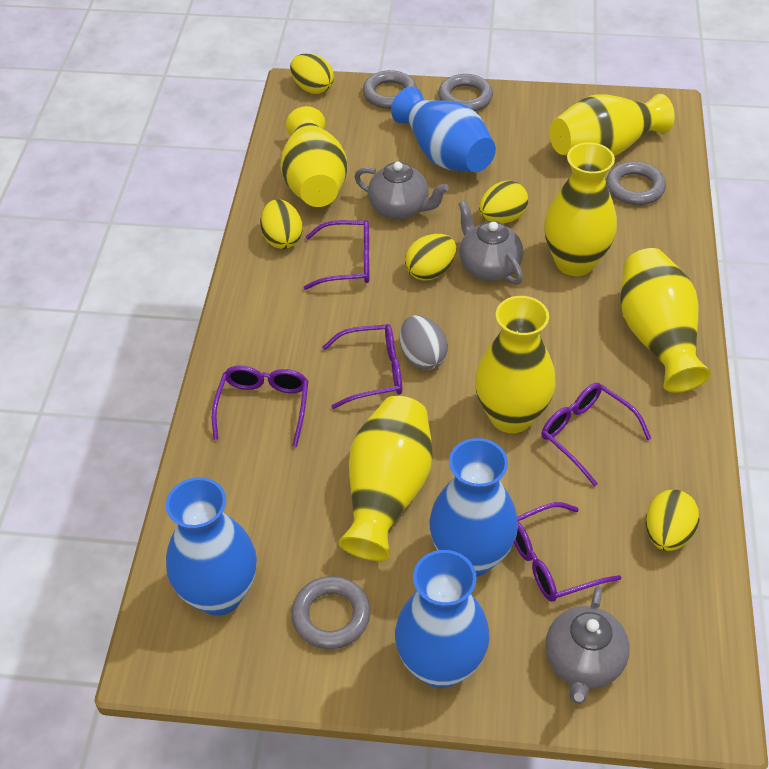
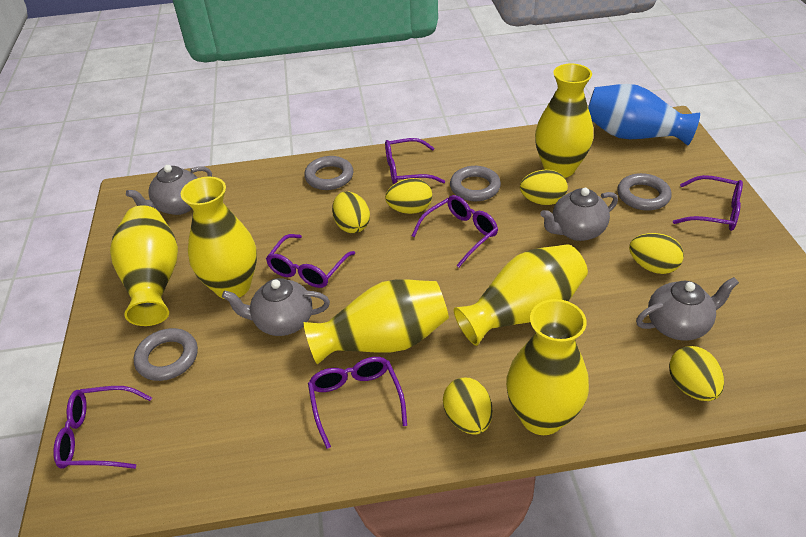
blue vase: 4 -> 1
grey egg: 1 -> 0
grey teapot: 3 -> 4
purple glasses: 5 -> 6
yellow egg: 5 -> 6

